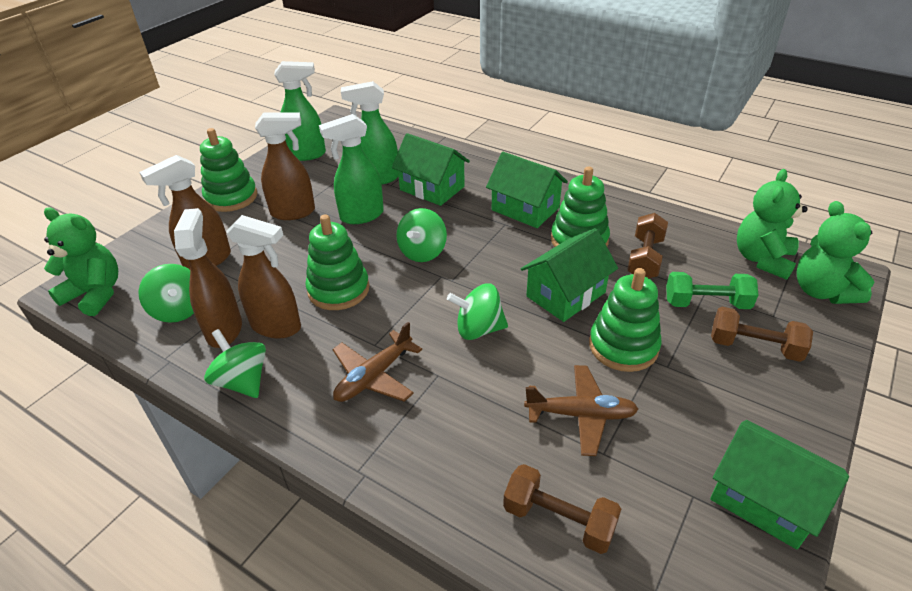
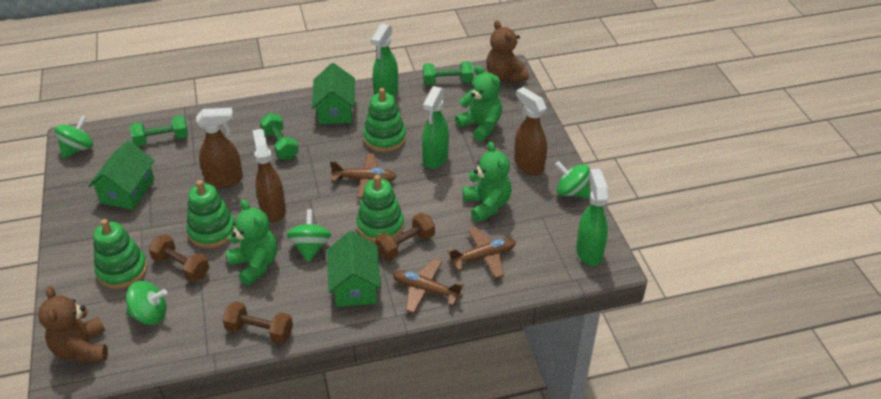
brown plane: 2 -> 3
brown spray bottle: 4 -> 3
brown teddy bear: 0 -> 2
green dumbbell: 1 -> 3
green house: 4 -> 3

